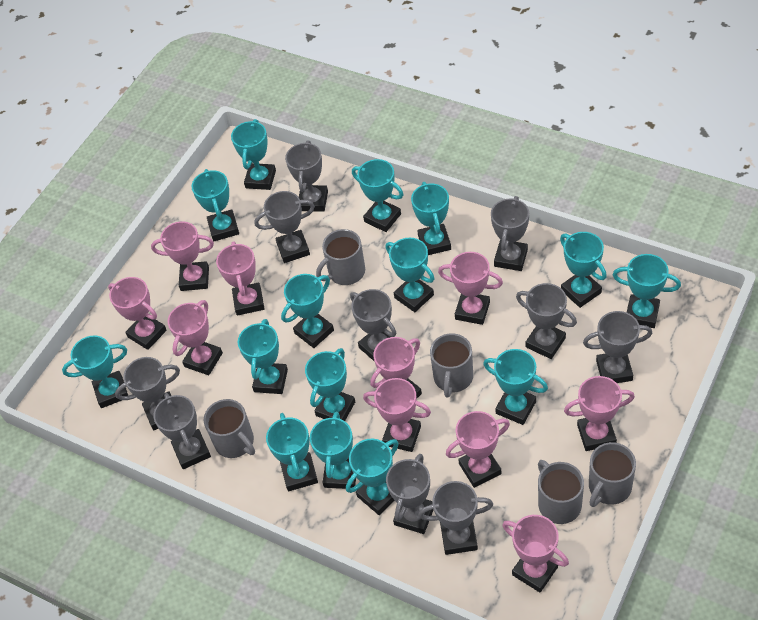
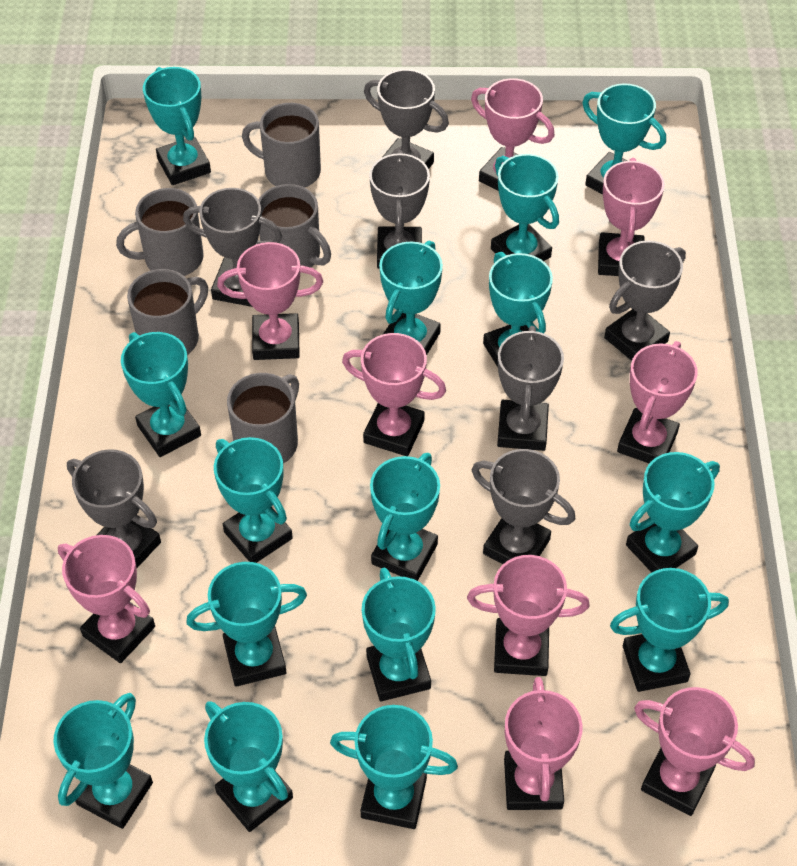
grey trophy: 10 -> 7
pink trophy: 10 -> 9

